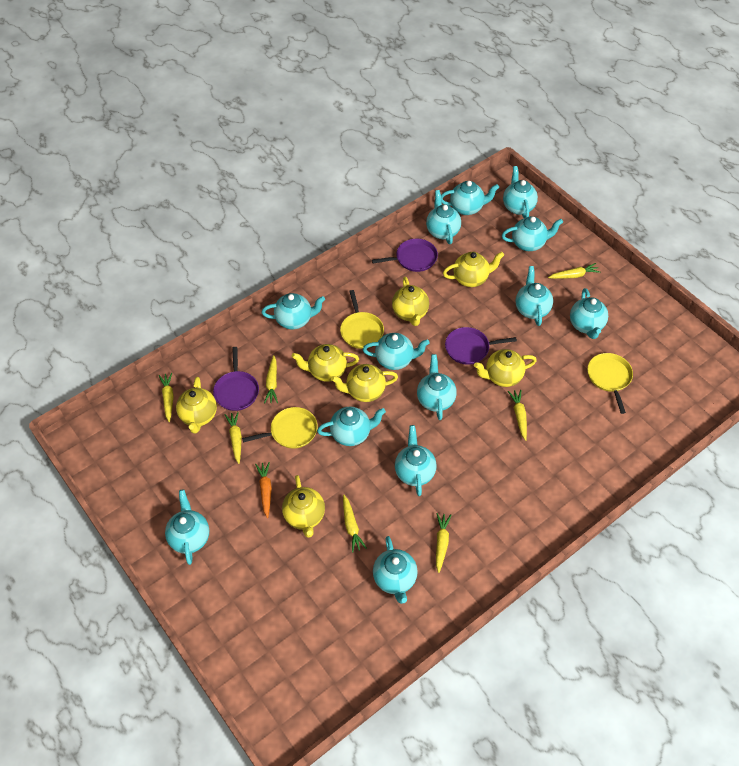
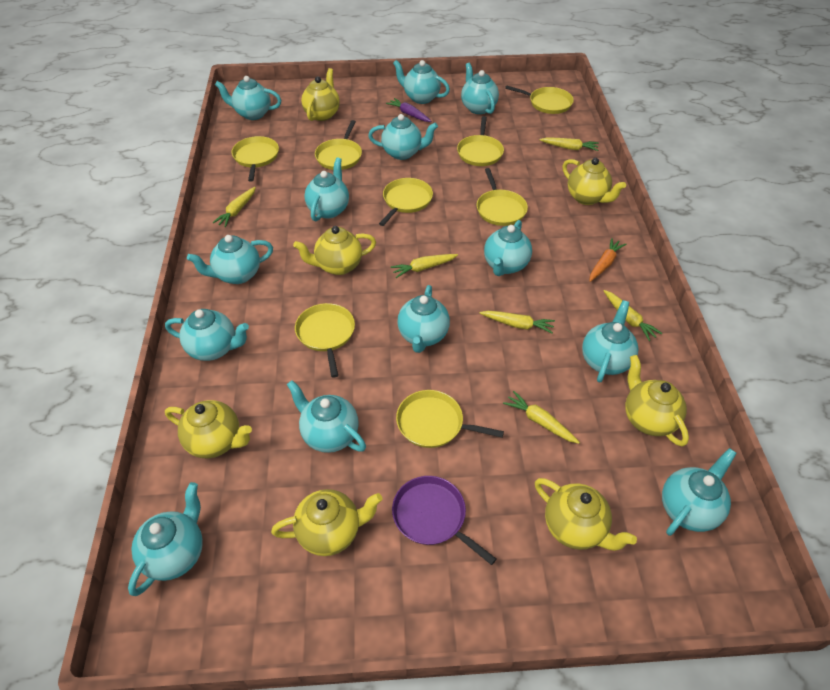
purple carrot: 0 -> 1
purple pan: 3 -> 1
yellow carrot: 7 -> 6
yellow pan: 3 -> 8

